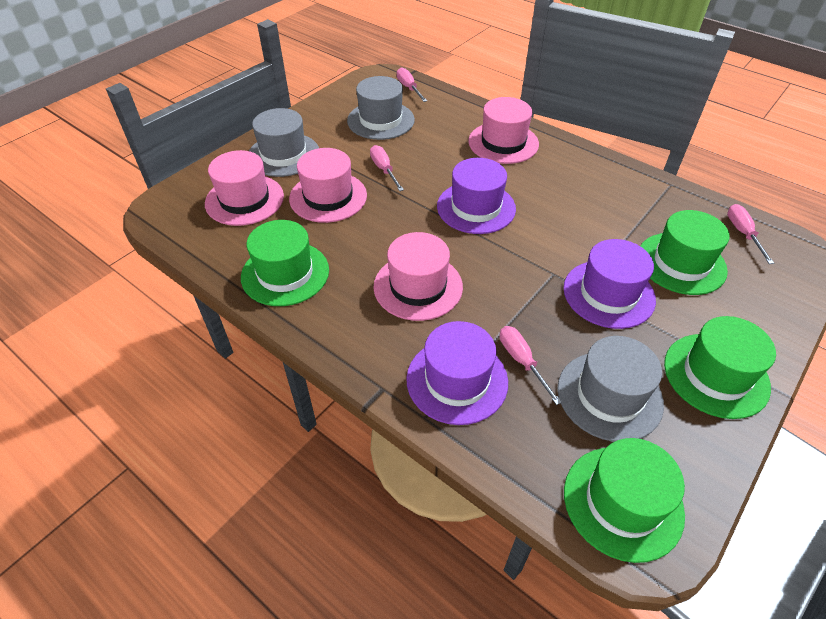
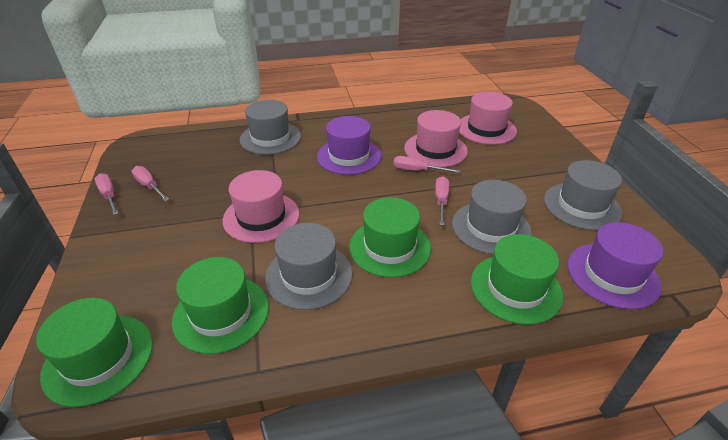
grey hat: 3 -> 4
pink hat: 4 -> 3
purple hat: 3 -> 2

